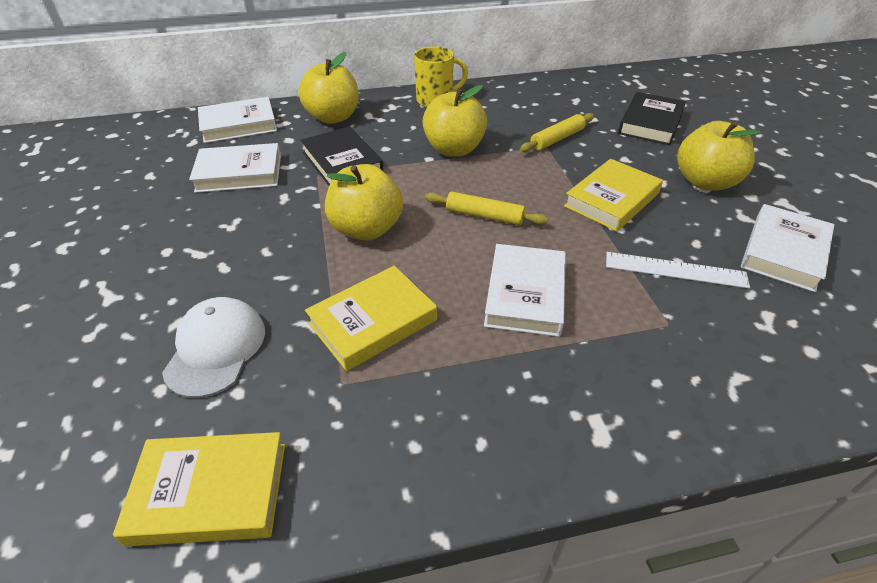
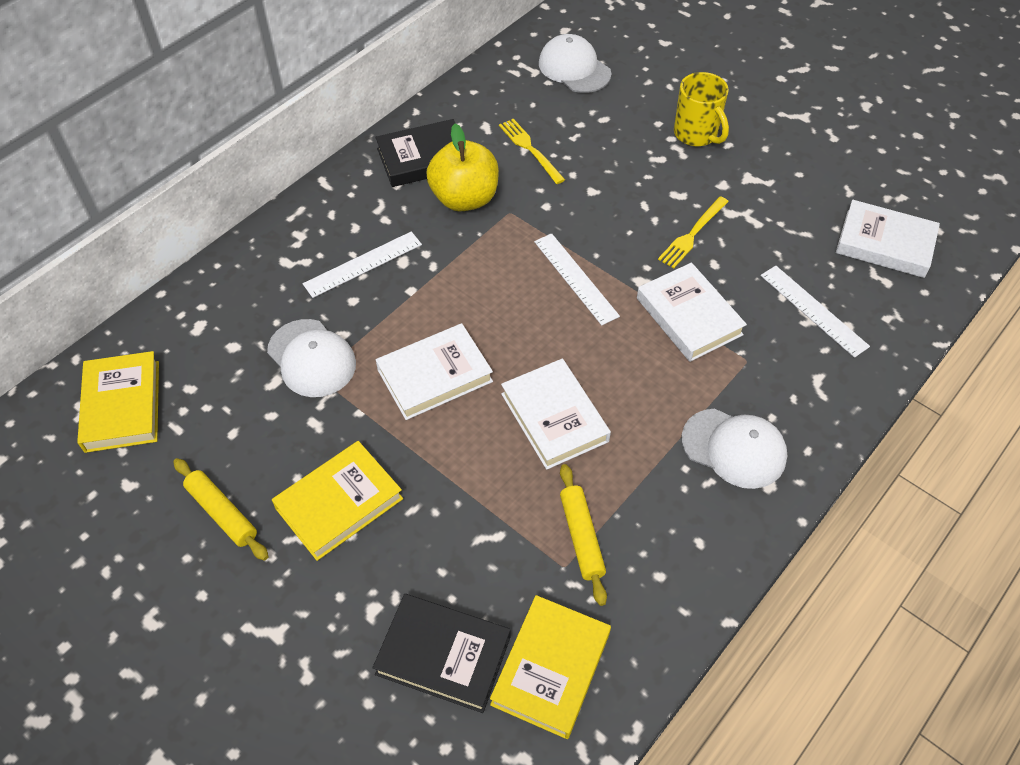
white cap: 1 -> 3
white ruler: 1 -> 3
yellow apple: 4 -> 1
yellow fork: 0 -> 2

